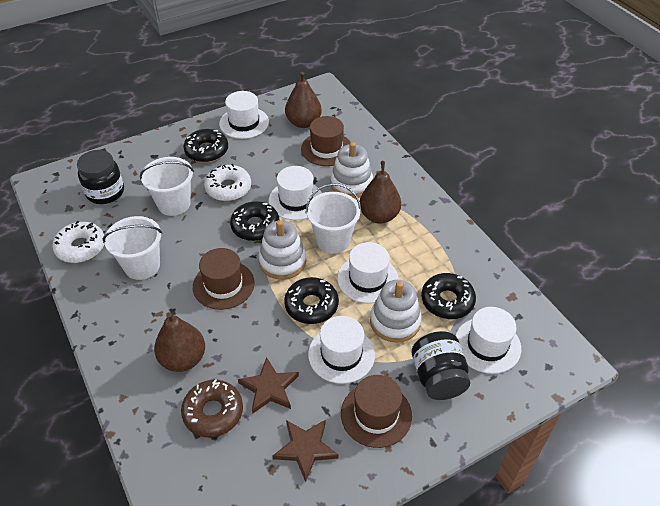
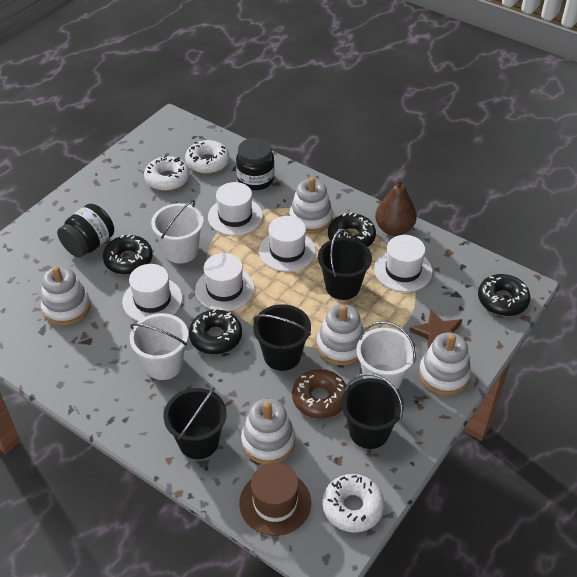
black bucket: 0 -> 4
brown hat: 3 -> 1
brown pear: 3 -> 1
brown star: 2 -> 1
white donut: 2 -> 3
white stacking toy: 3 -> 5

